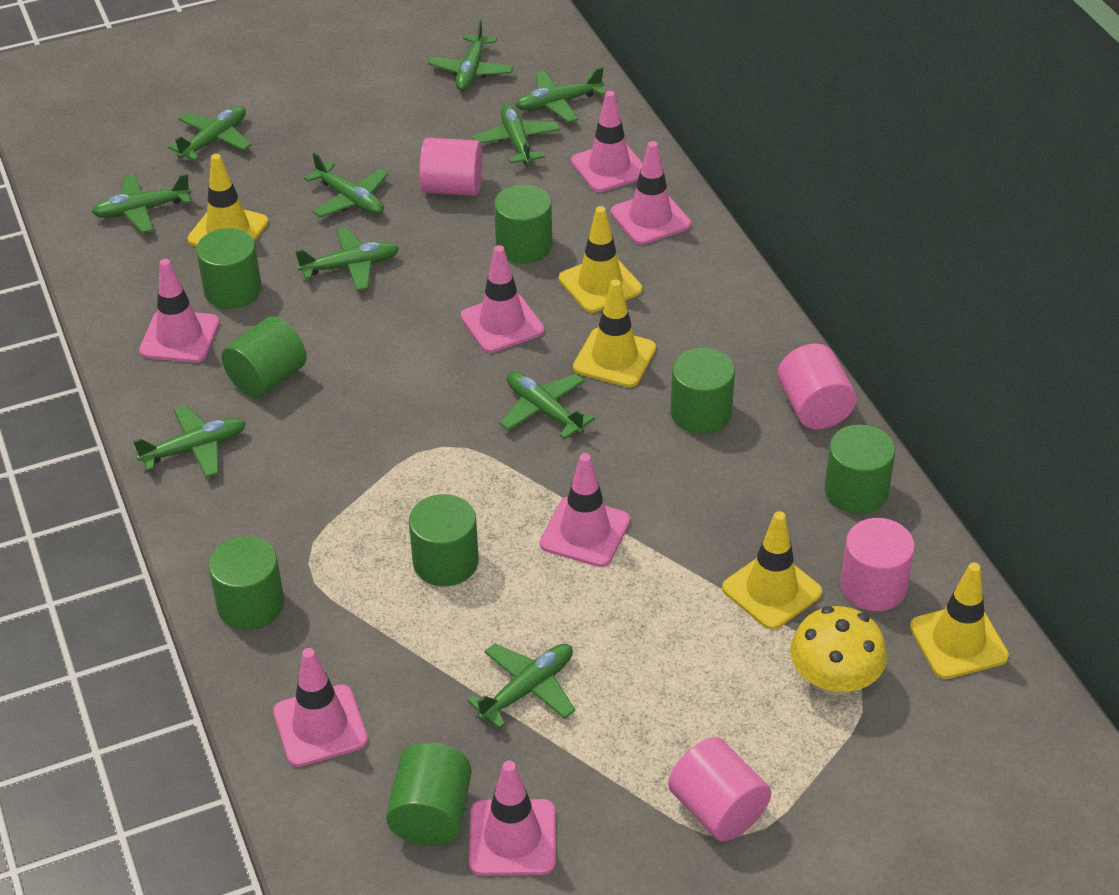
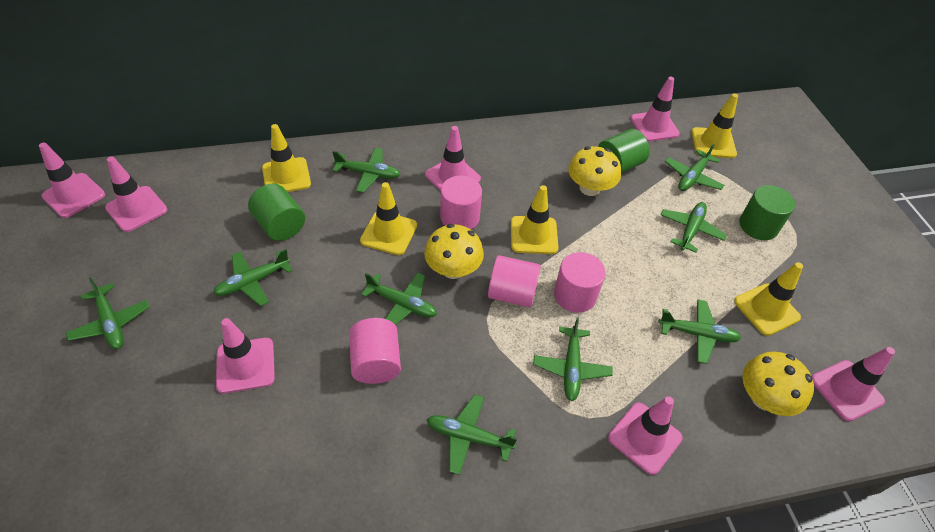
green cylinder: 8 -> 3
green plane: 10 -> 9
yellow mushroom: 1 -> 3

